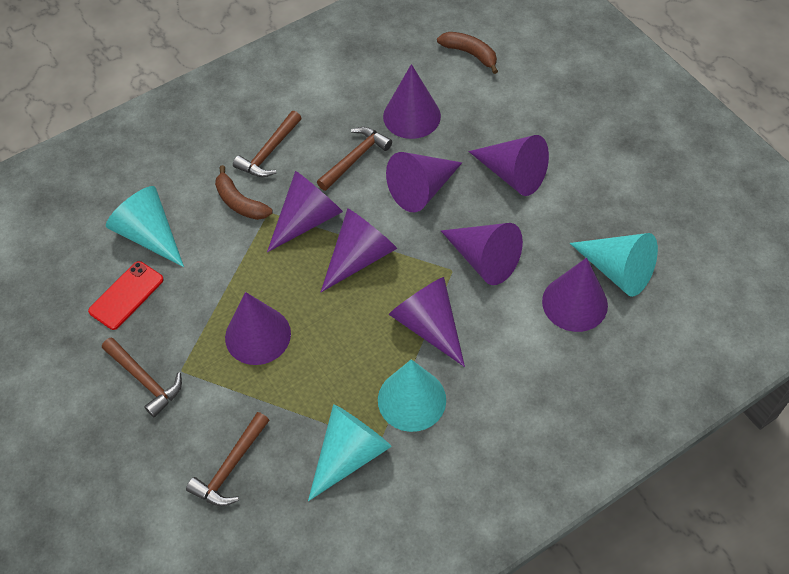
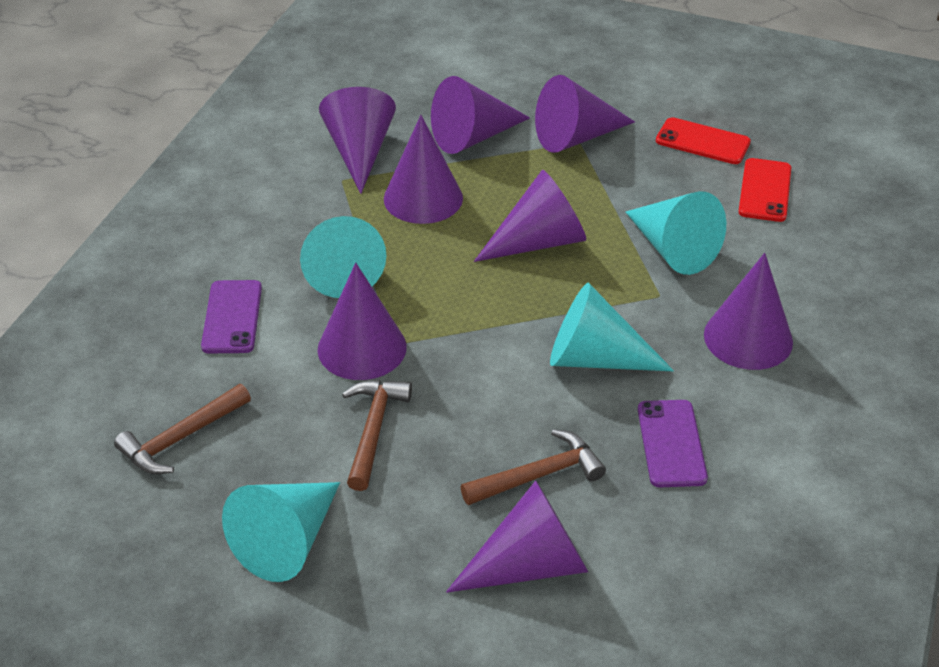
brown banana: 2 -> 0
brown hammer: 4 -> 3
purple cone: 9 -> 8
purple phone: 0 -> 2
red phone: 1 -> 2

